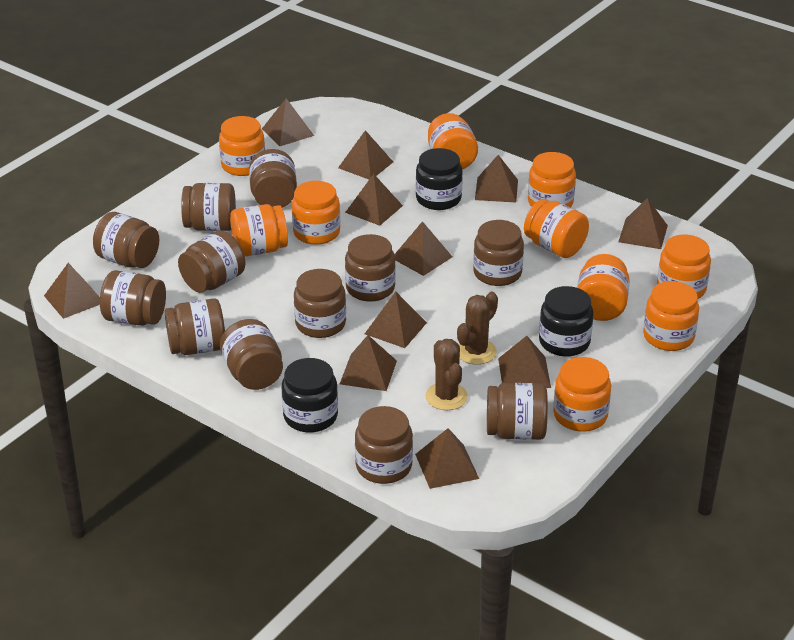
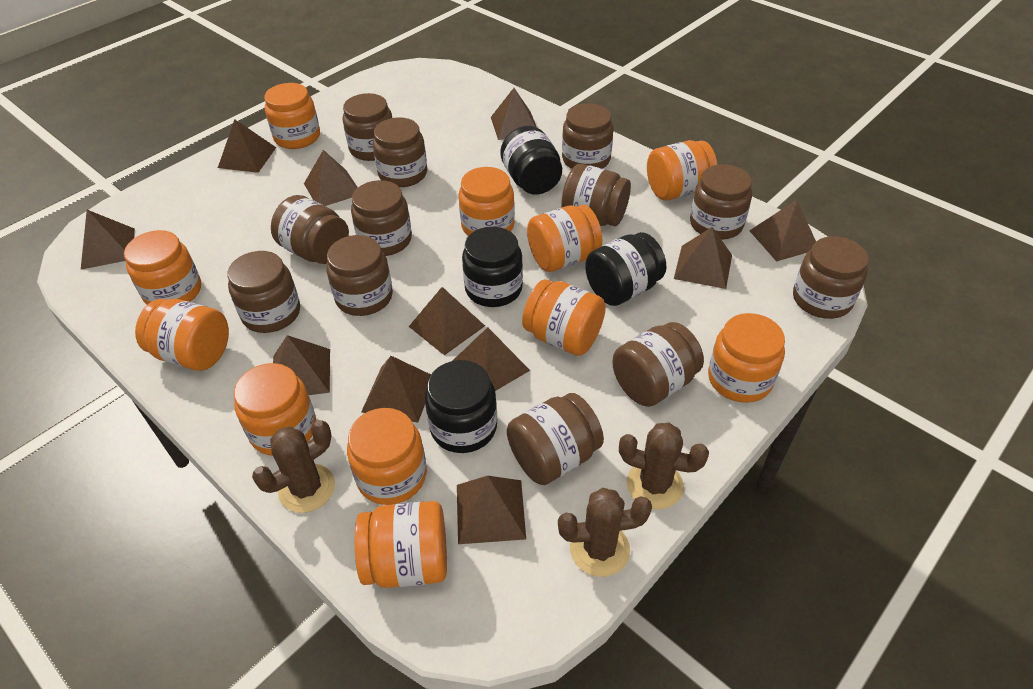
black jar: 3 -> 4
brown cactus: 2 -> 3
orange jar: 10 -> 11

